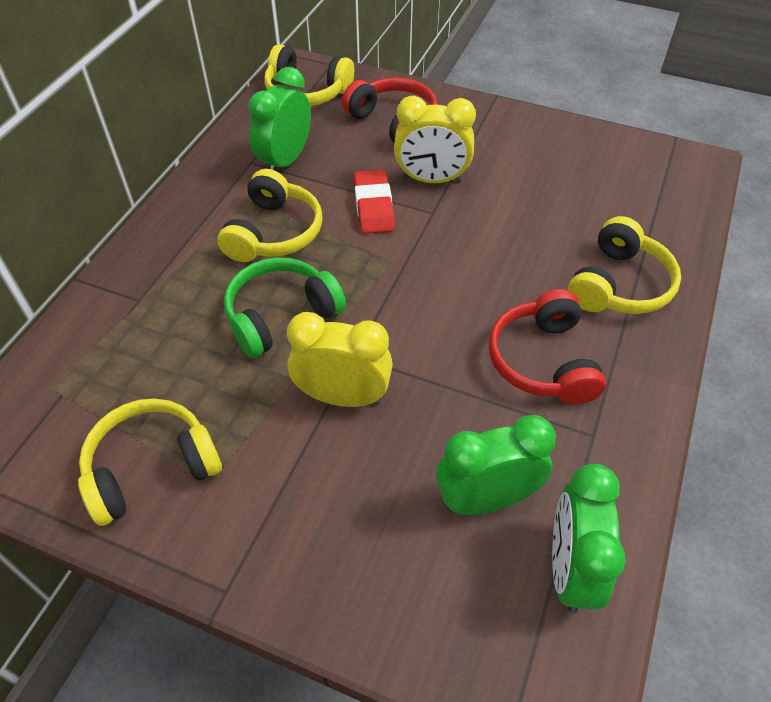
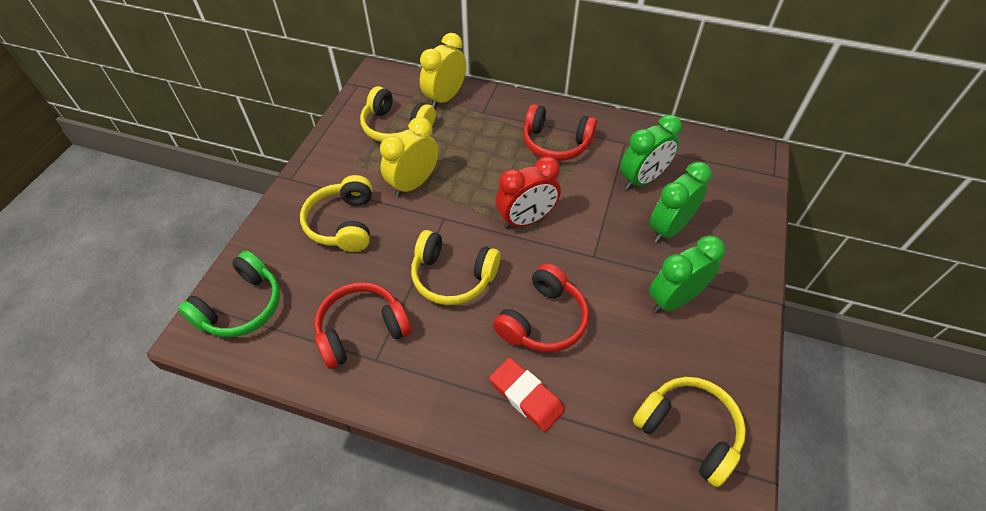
red clock: 0 -> 1
red headphones: 2 -> 3

